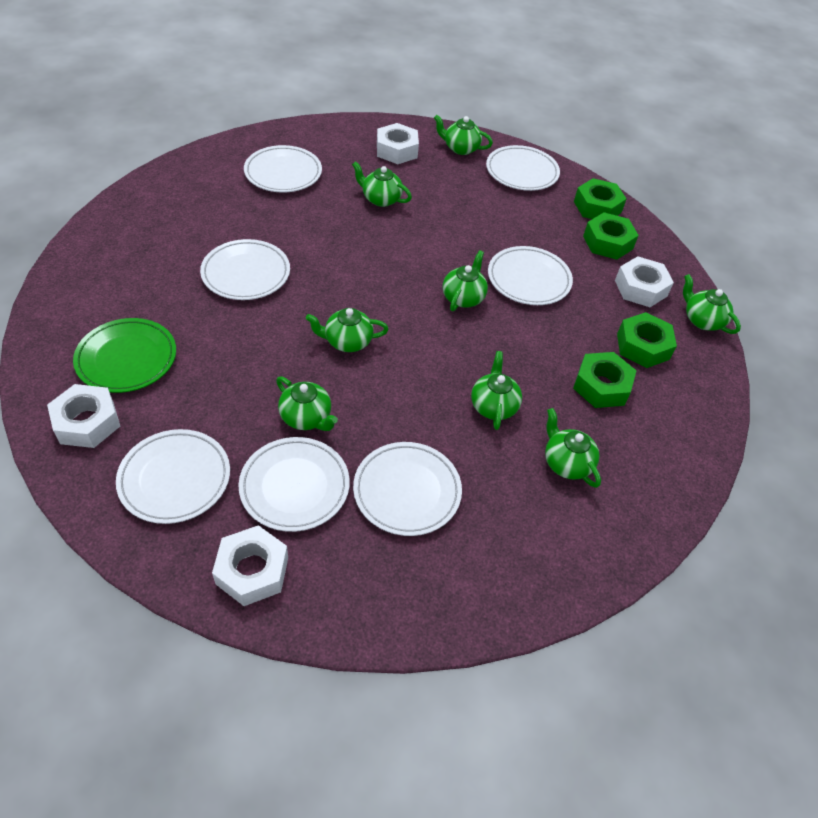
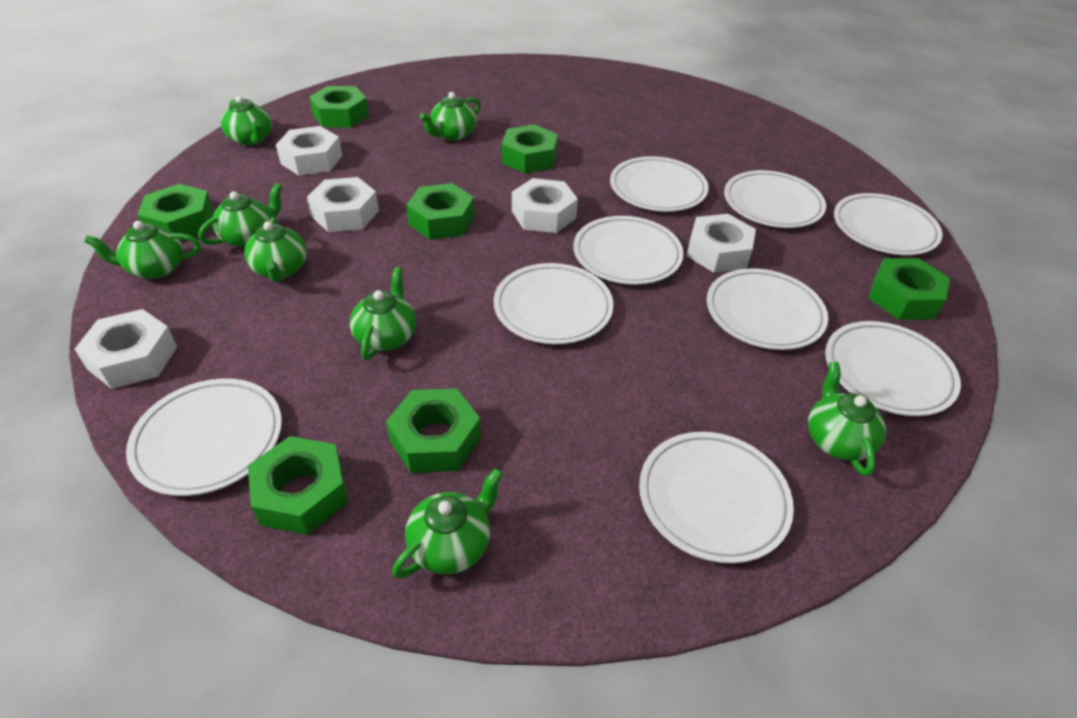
green nut: 4 -> 7
green plate: 1 -> 0
white nut: 4 -> 5
white plate: 7 -> 9

